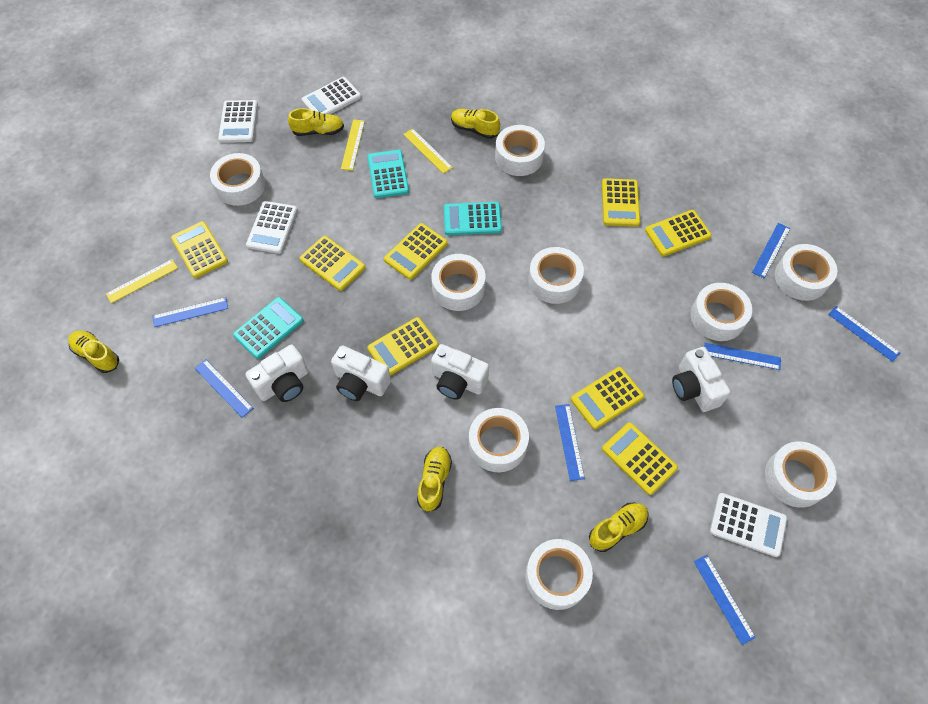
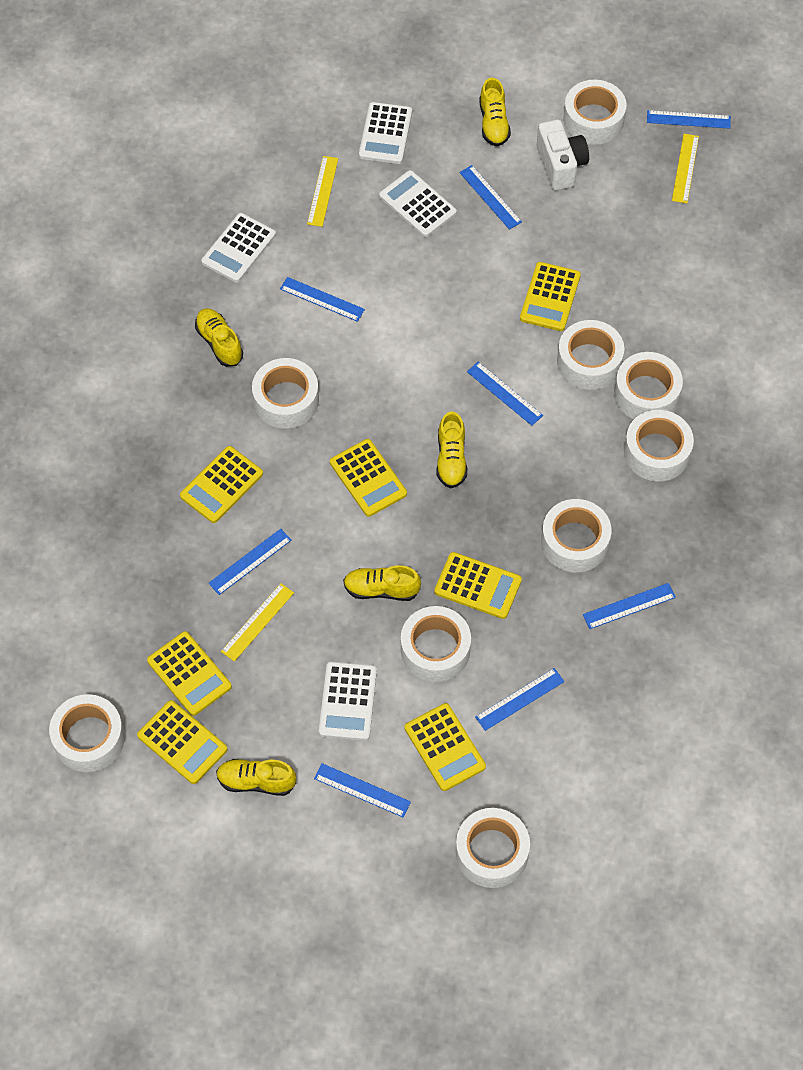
blue ruler: 7 -> 8
turquoise calculator: 3 -> 0
white camera: 4 -> 1
yellow calculator: 8 -> 7

